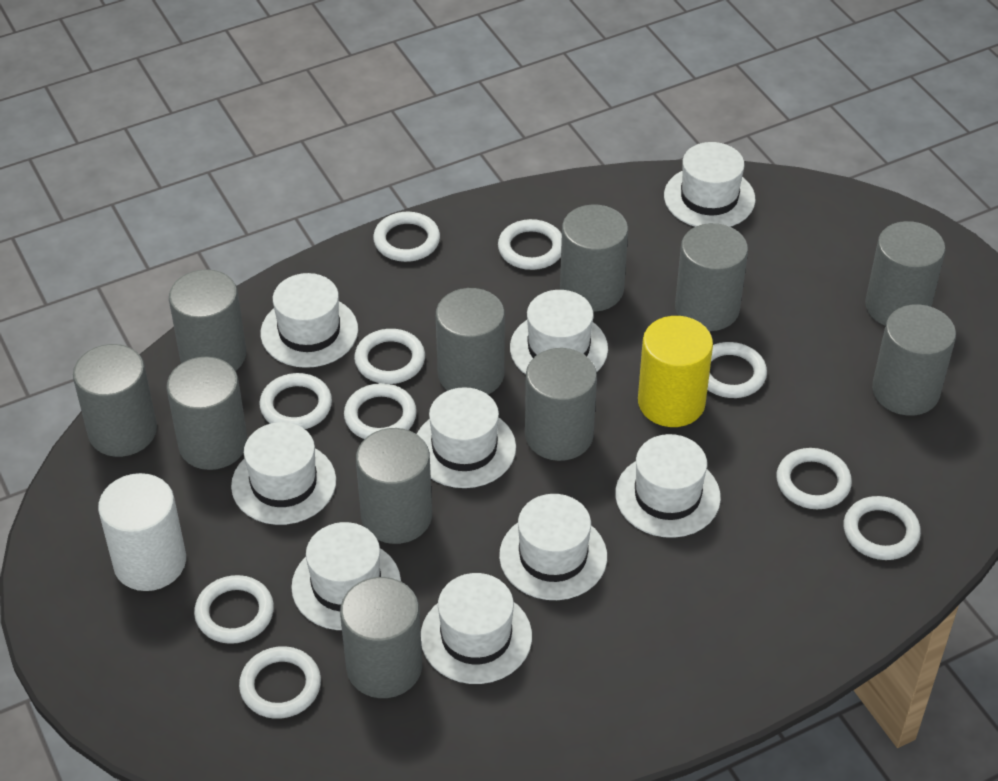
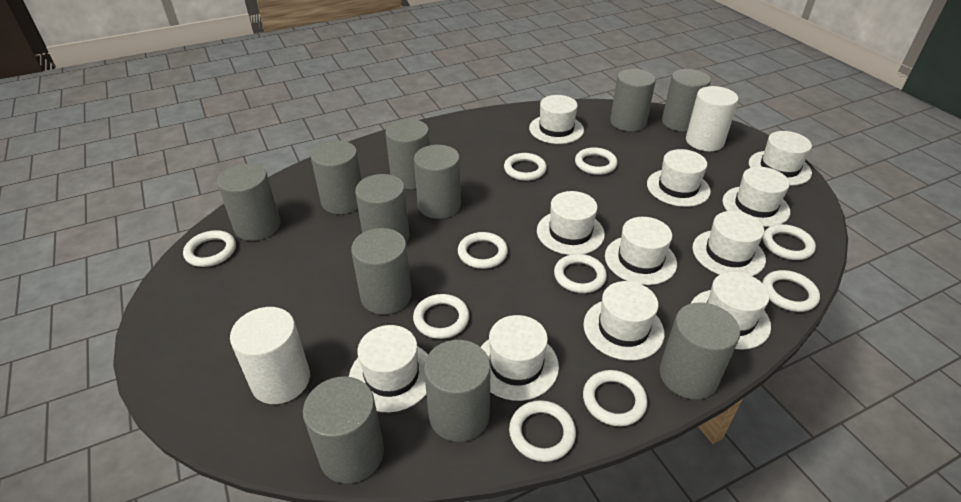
white cylinder: 1 -> 2
white hat: 9 -> 11
yellow cylinder: 1 -> 0

